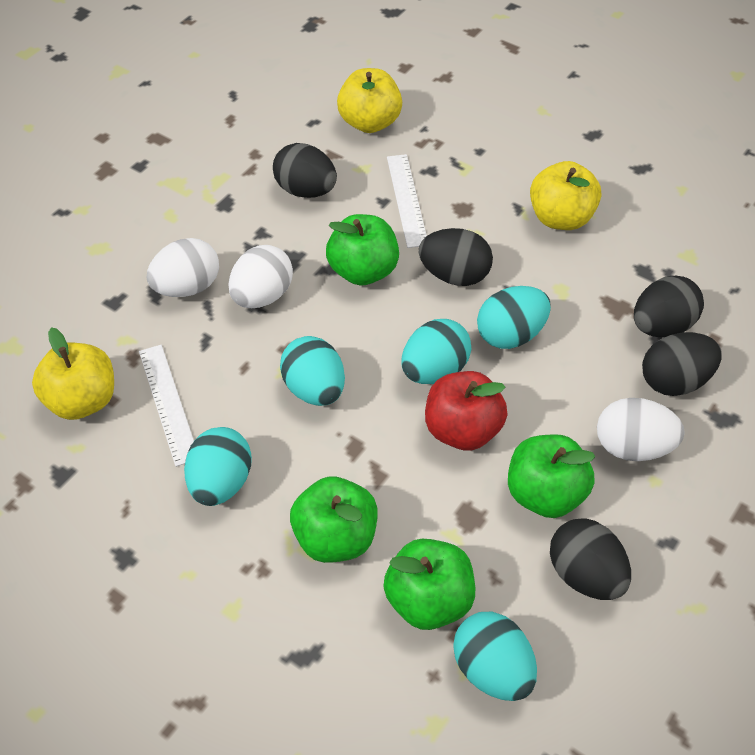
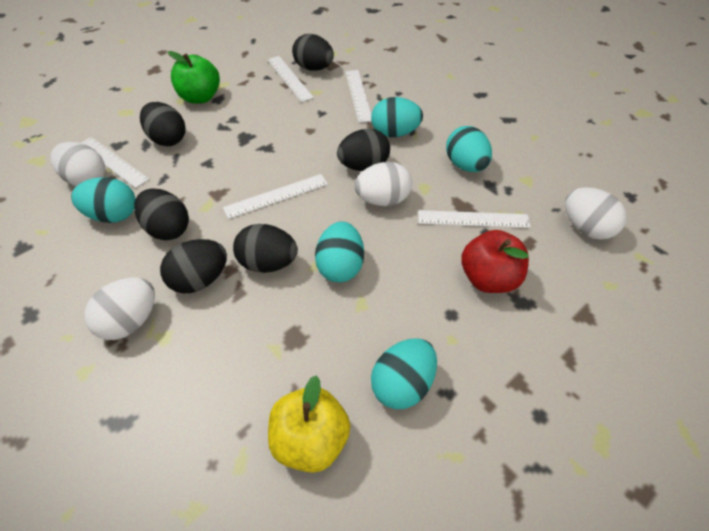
black egg: 5 -> 6
green apple: 4 -> 1
white egg: 3 -> 4
white ruler: 2 -> 5
yellow apple: 3 -> 1

